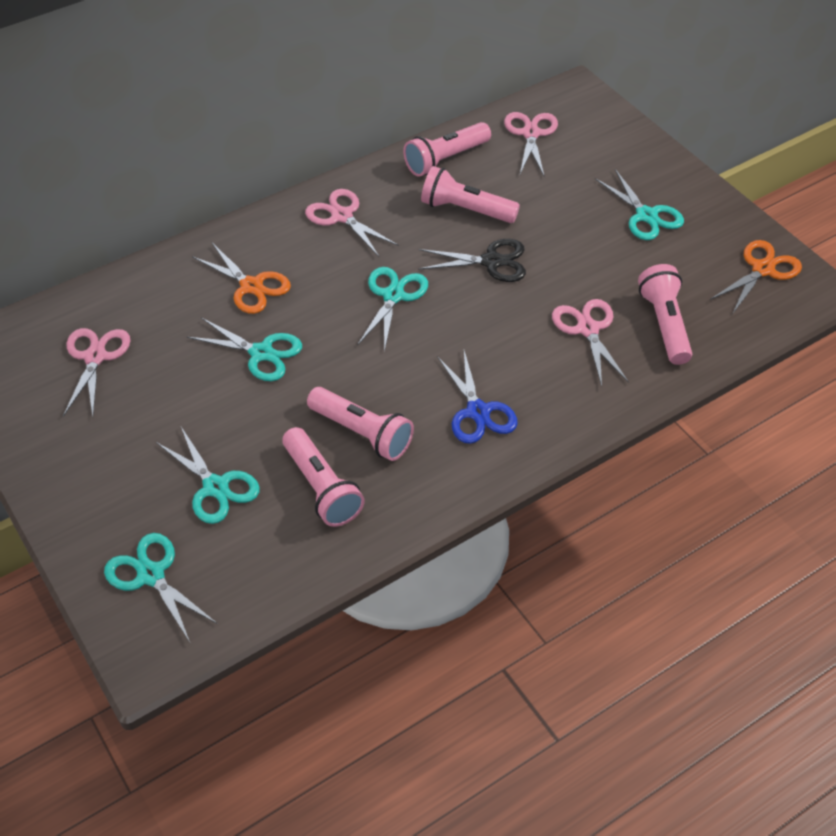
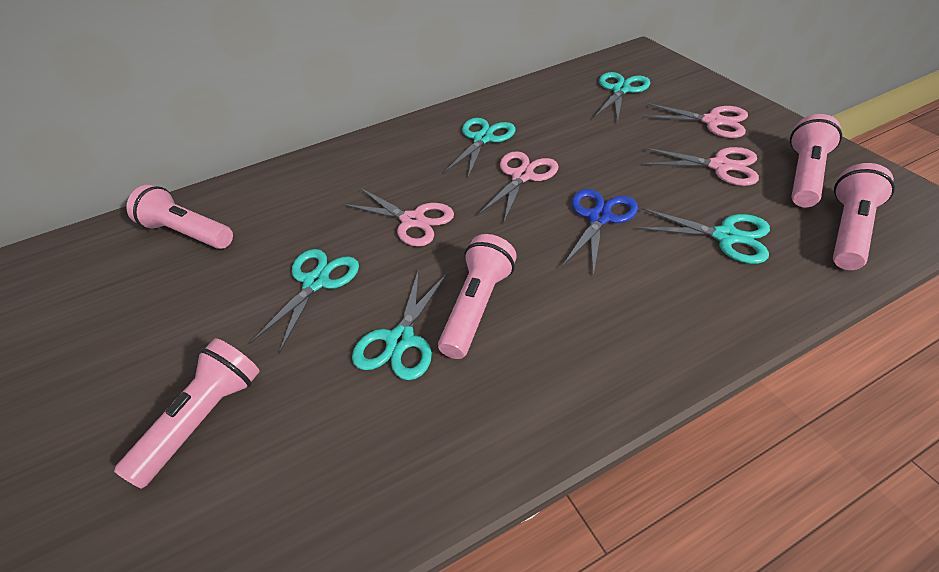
black scissors: 1 -> 0
orange scissors: 2 -> 0

